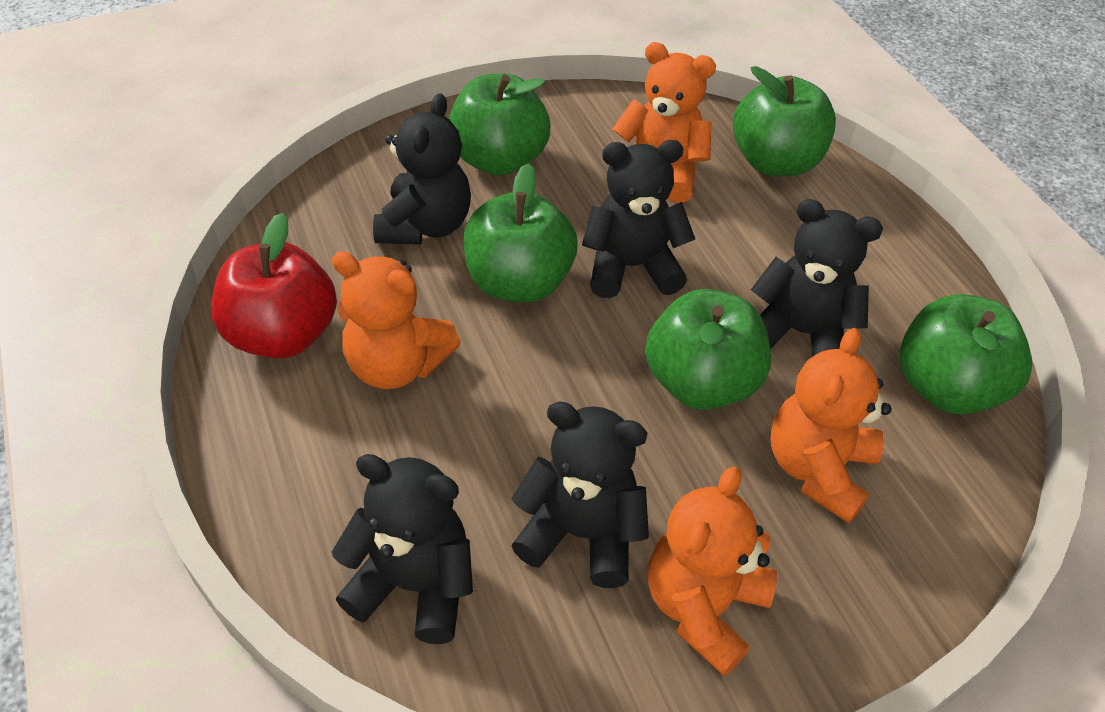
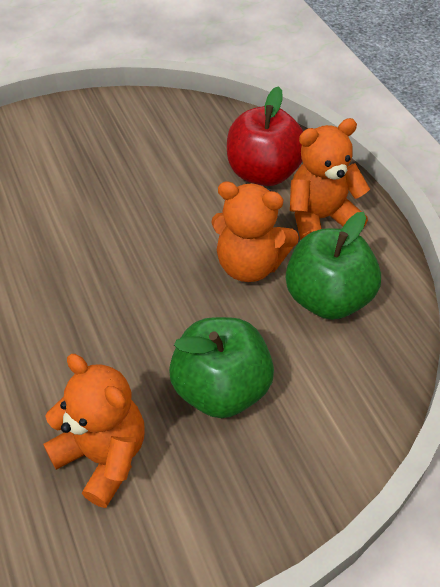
black teddy bear: 5 -> 0
green apple: 5 -> 2
orange teddy bear: 4 -> 3

